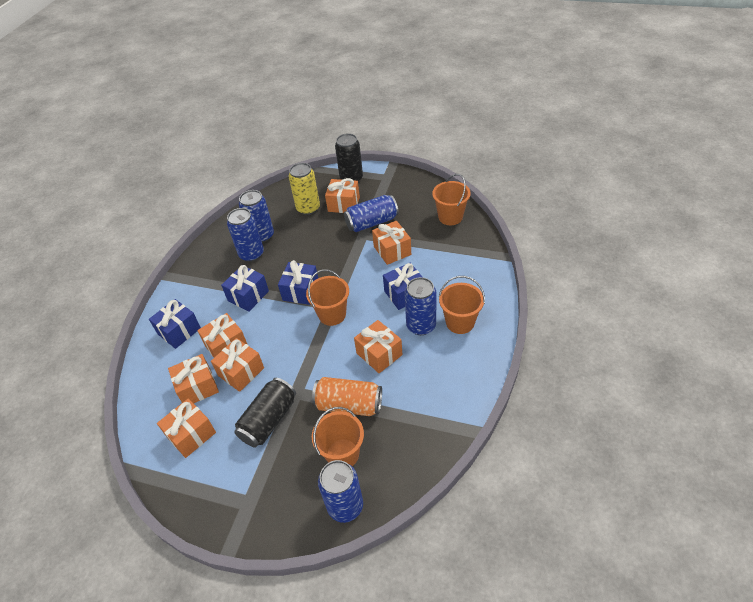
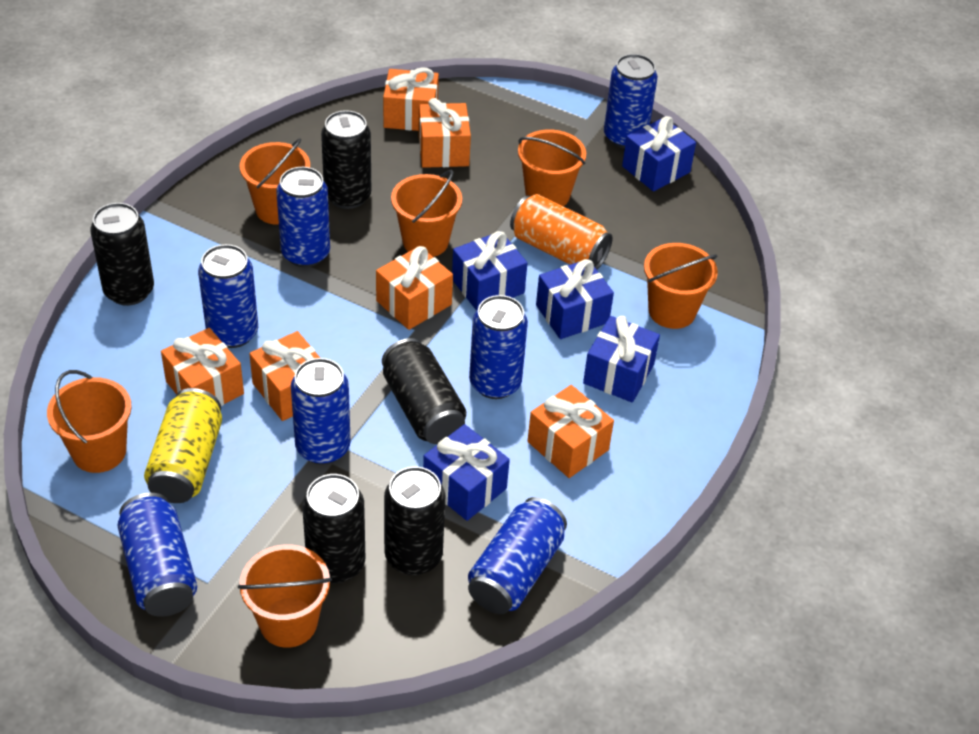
black can: 2 -> 5
blue can: 5 -> 7
blue gift: 4 -> 5
orange bucket: 4 -> 6
orange gift: 7 -> 6

